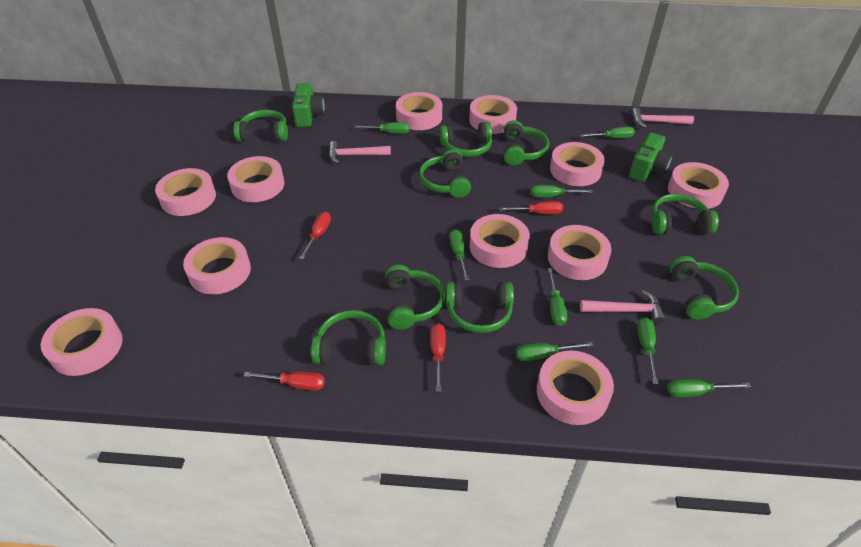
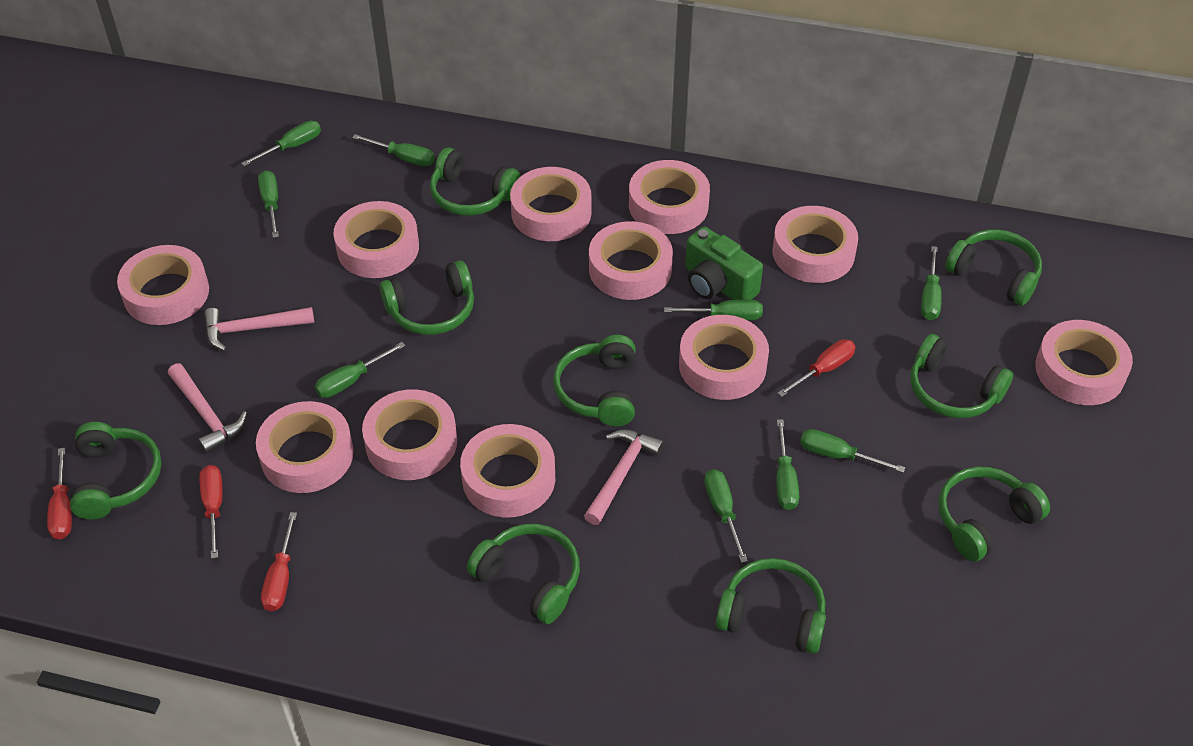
green camera: 2 -> 1
green screwdriver: 8 -> 9

